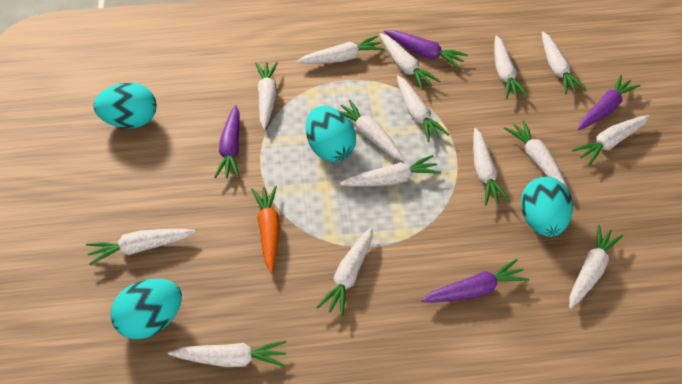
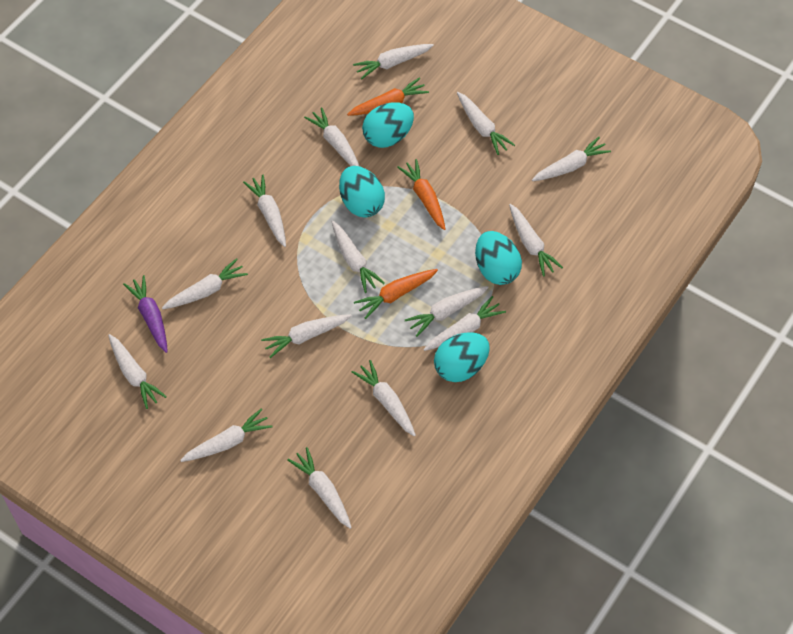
orange carrot: 1 -> 3
purple carrot: 4 -> 1

